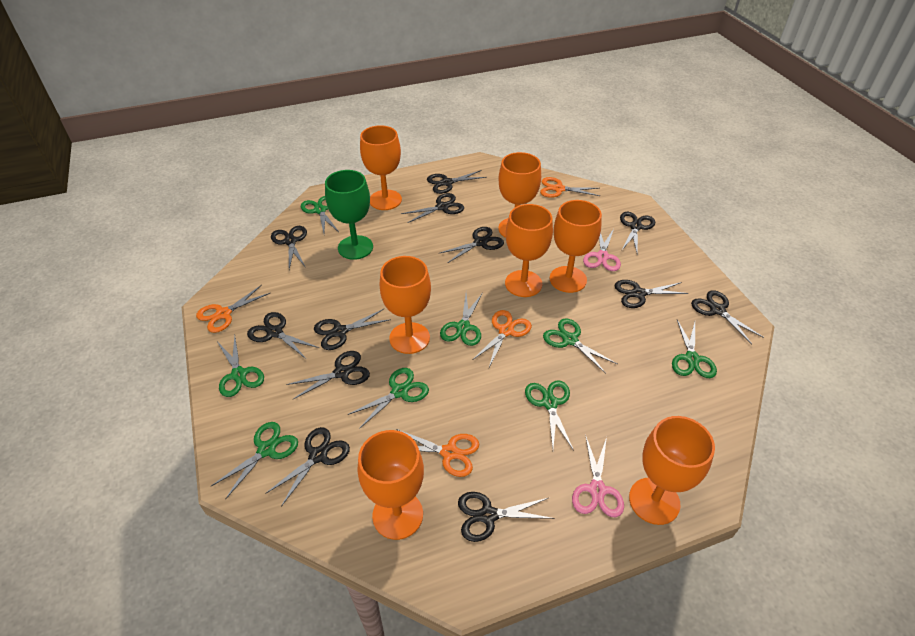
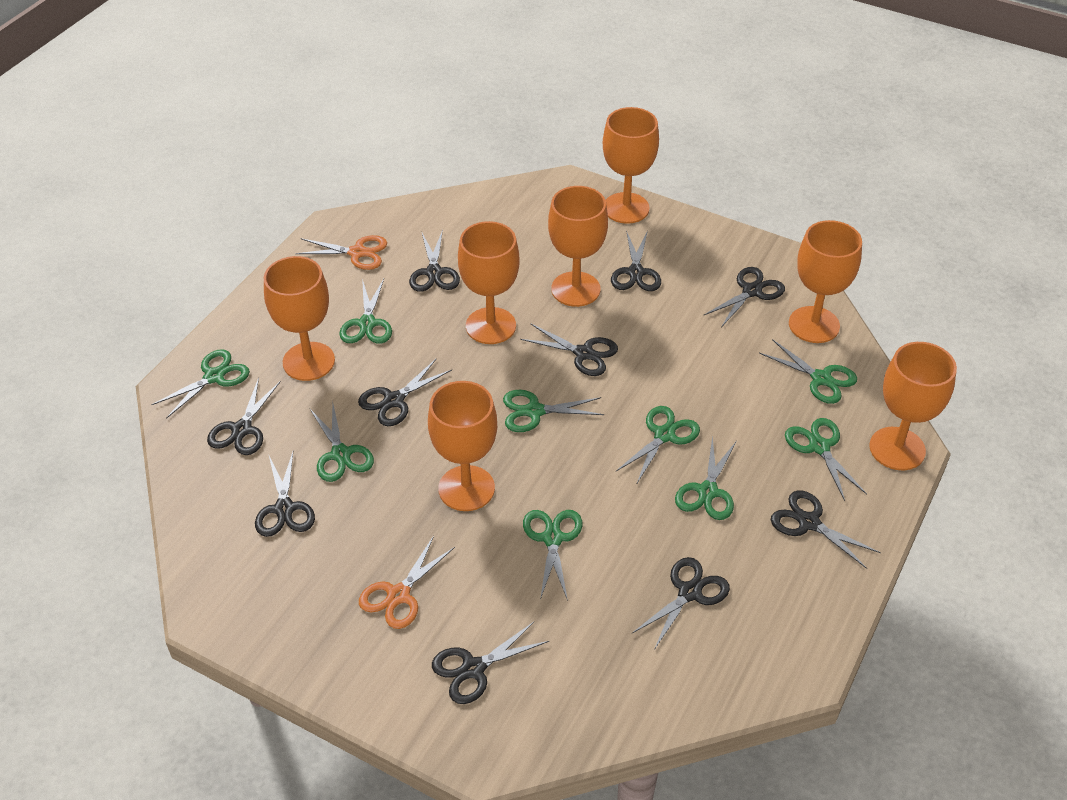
black scissors: 12 -> 10
green goblet: 1 -> 0
green scissors: 8 -> 9
orange scissors: 4 -> 2
pink scissors: 2 -> 0

